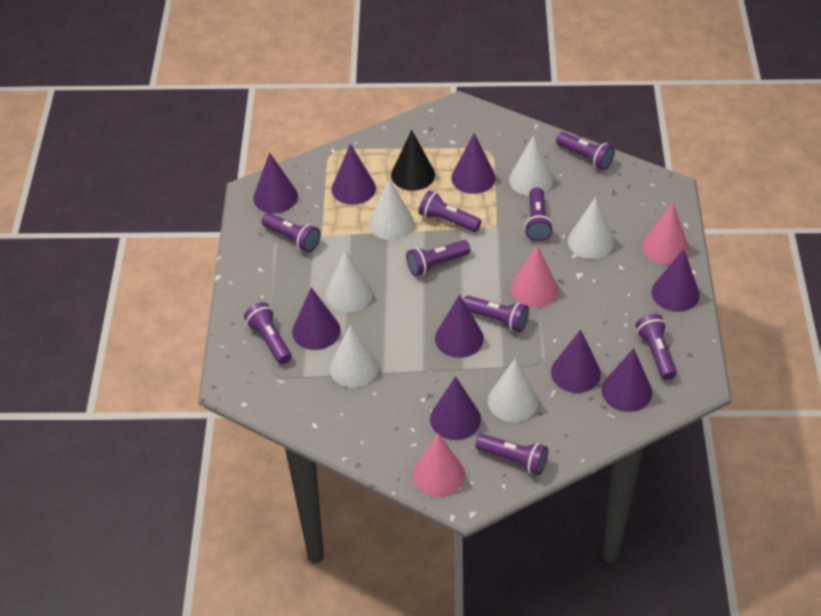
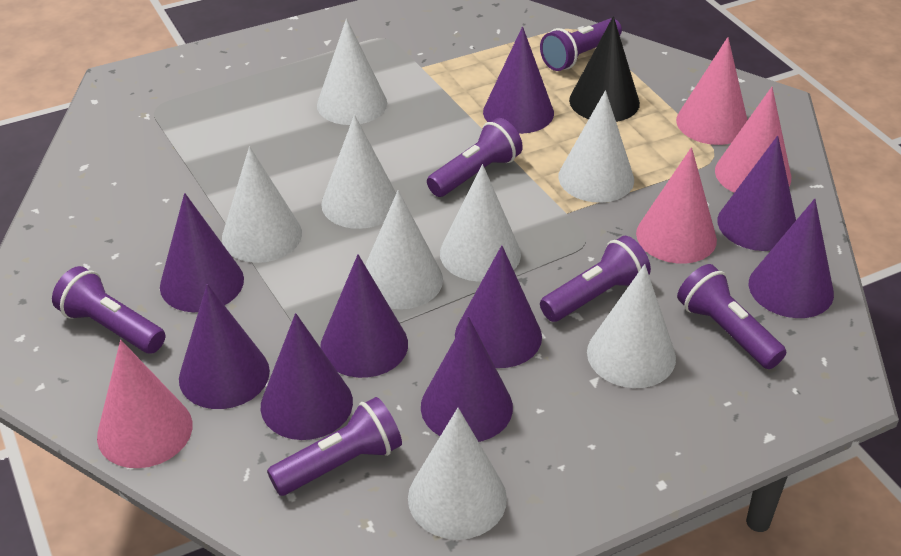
pink cone: 3 -> 4
purple flashlight: 9 -> 6
white cone: 6 -> 8

